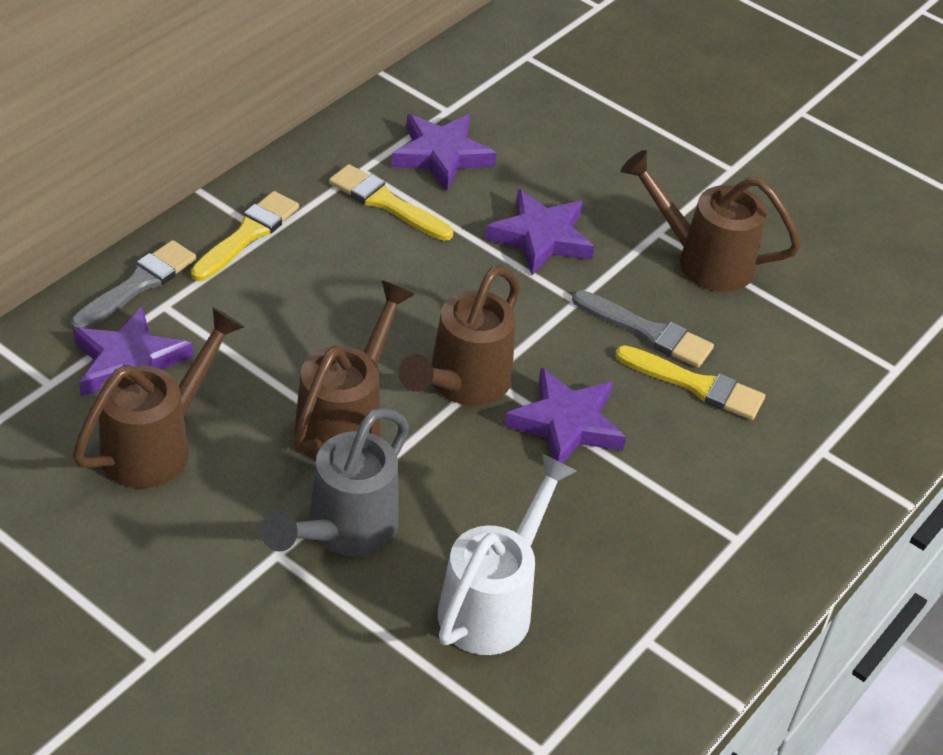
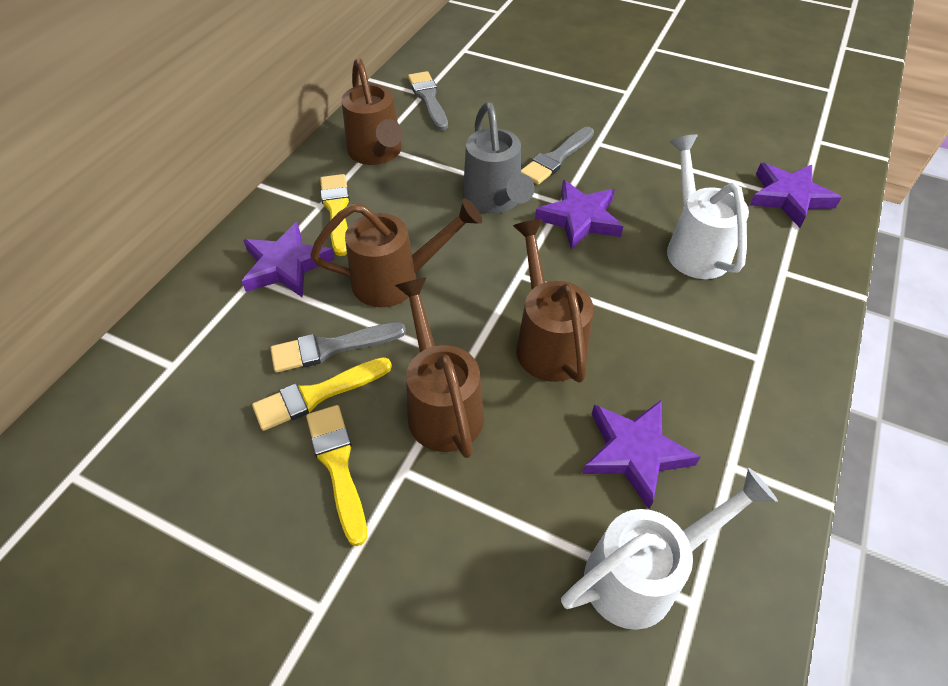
grey brush: 2 -> 3
white watering can: 1 -> 2

